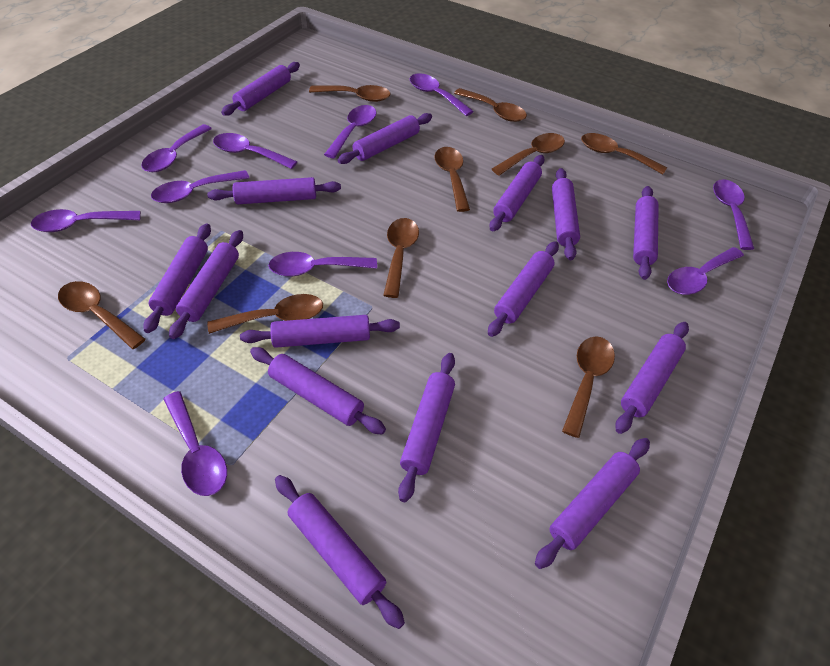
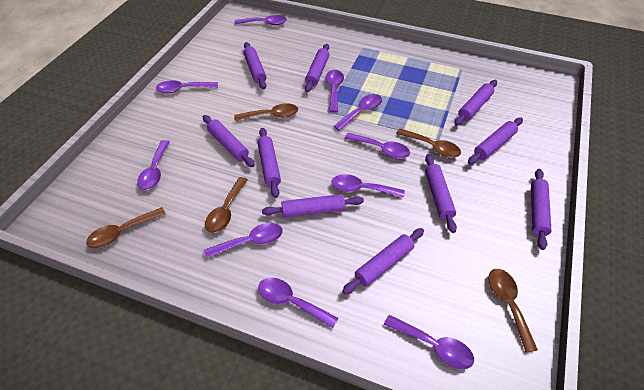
brown spoon: 9 -> 5
purple rolling pin: 15 -> 10

